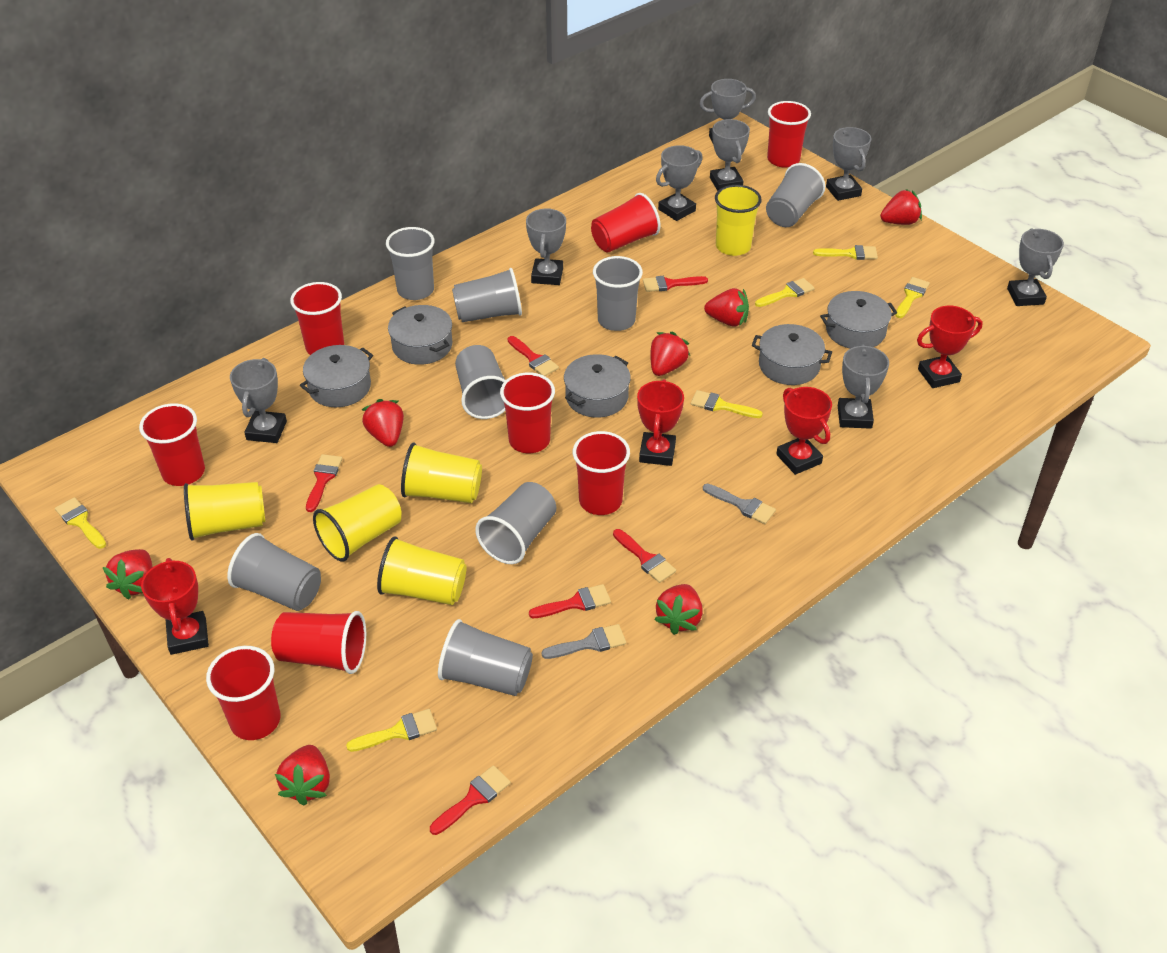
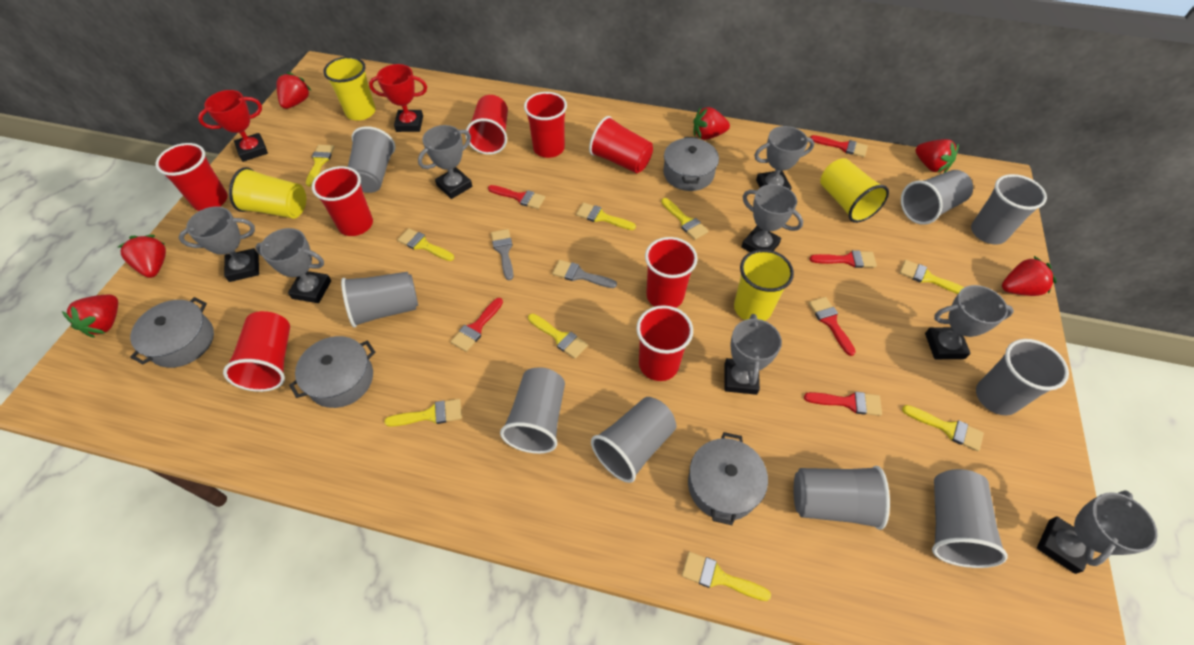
grey cup: 8 -> 9
grey pot: 5 -> 4
red strawberry: 7 -> 6
red trophy: 4 -> 2
yellow brush: 6 -> 9
yellow cup: 5 -> 4

